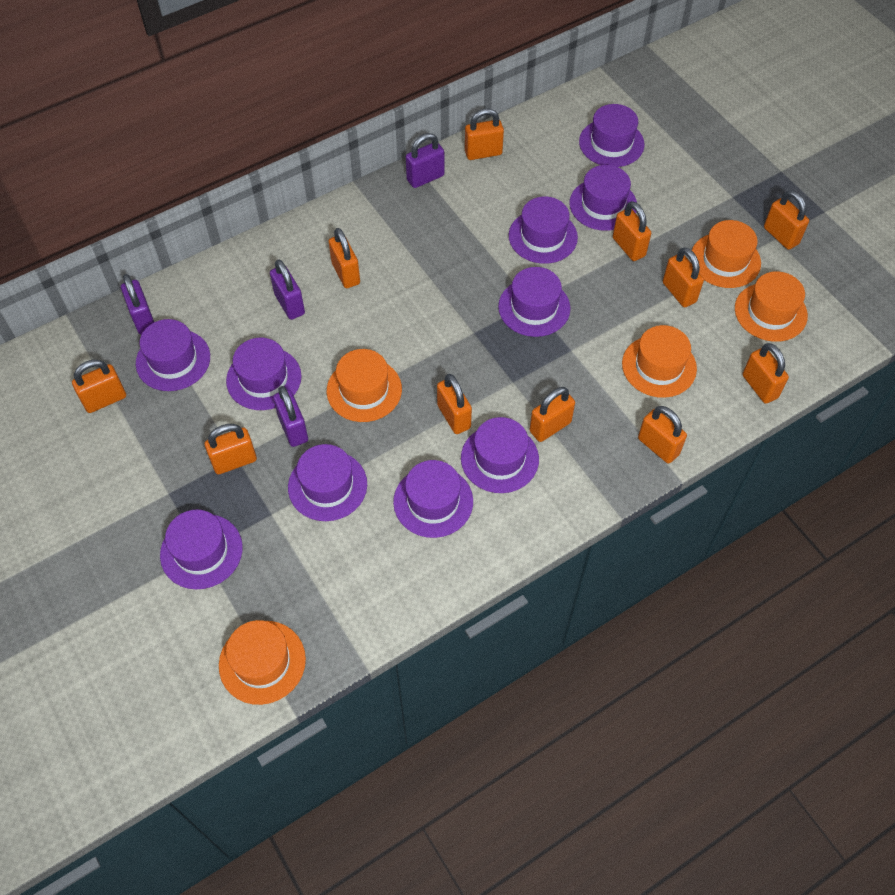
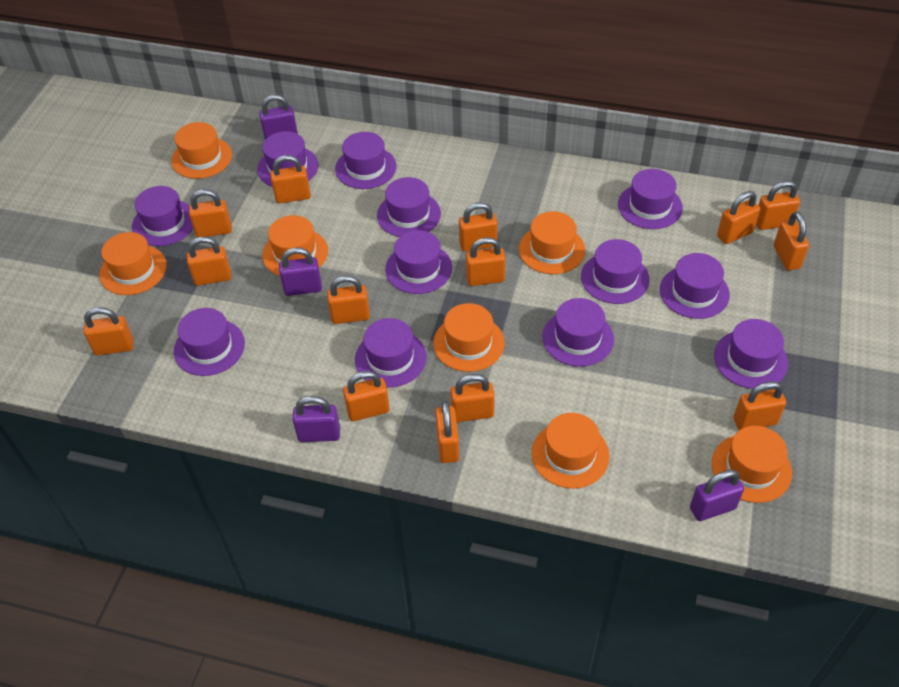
orange hat: 5 -> 7
orange padlock: 11 -> 14
purple hat: 10 -> 12

